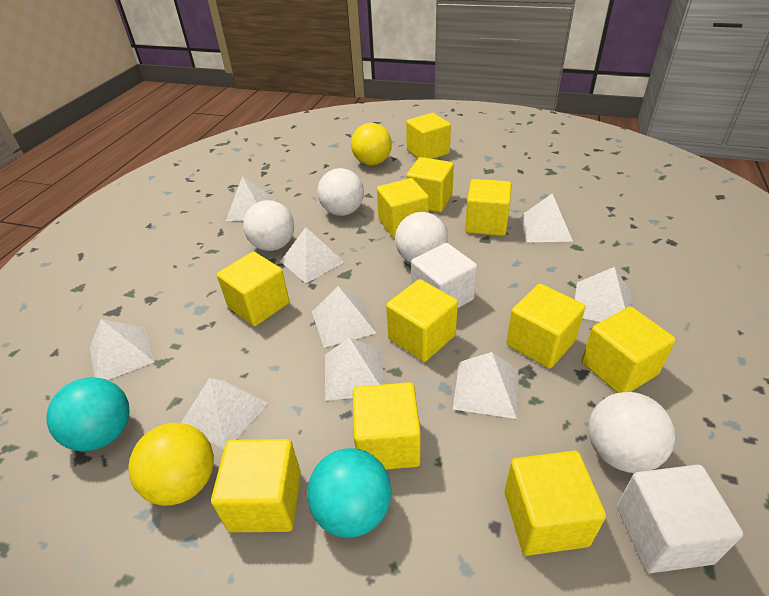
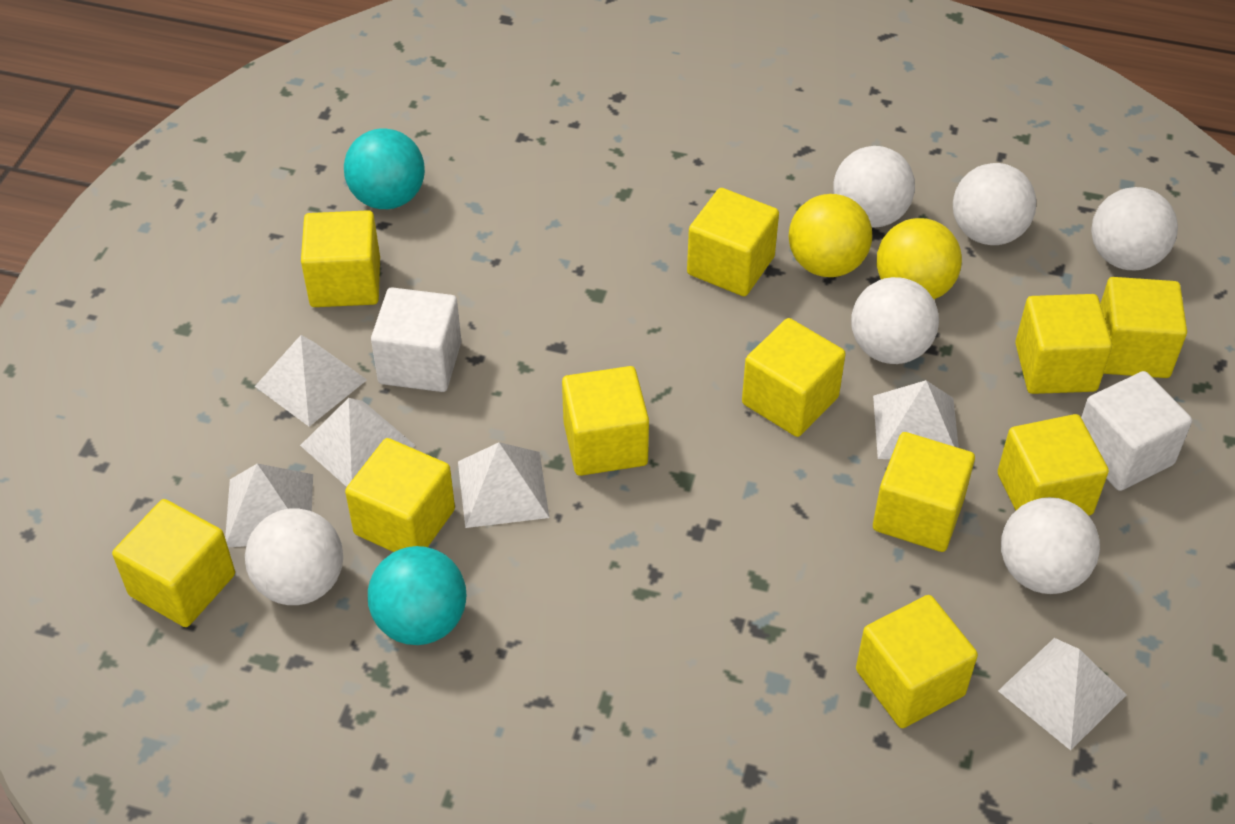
white ball: 4 -> 6
white pyramid: 9 -> 6

